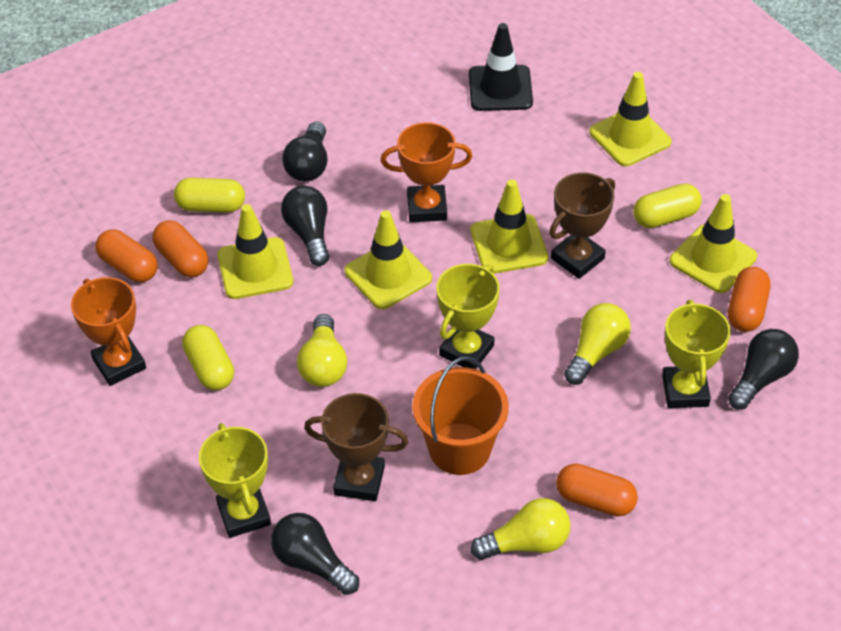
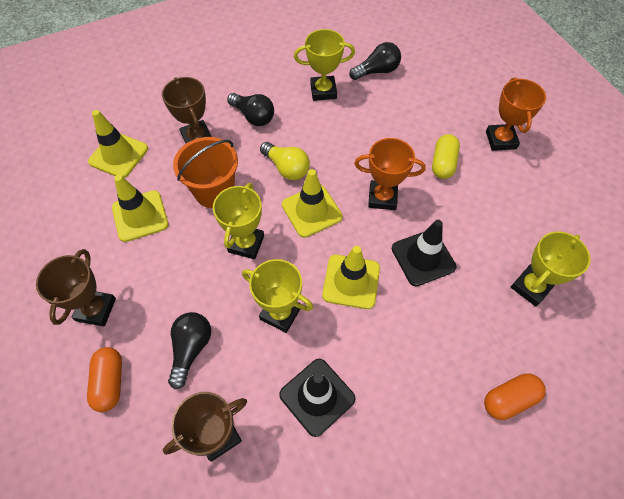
black light bulb: 4 -> 3
black traffic cone: 1 -> 2
brown trophy: 2 -> 3
orange capsule: 4 -> 2
yellow capsule: 3 -> 1
yellow light bulb: 3 -> 1
yellow traffic cone: 5 -> 4
yellow trophy: 3 -> 4

